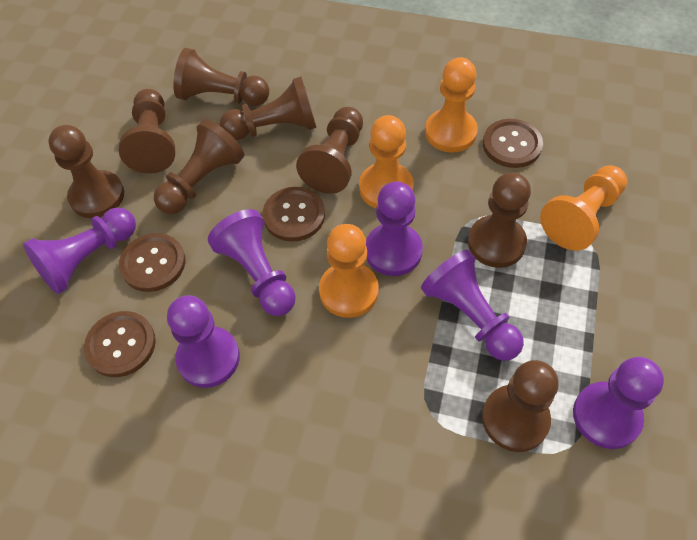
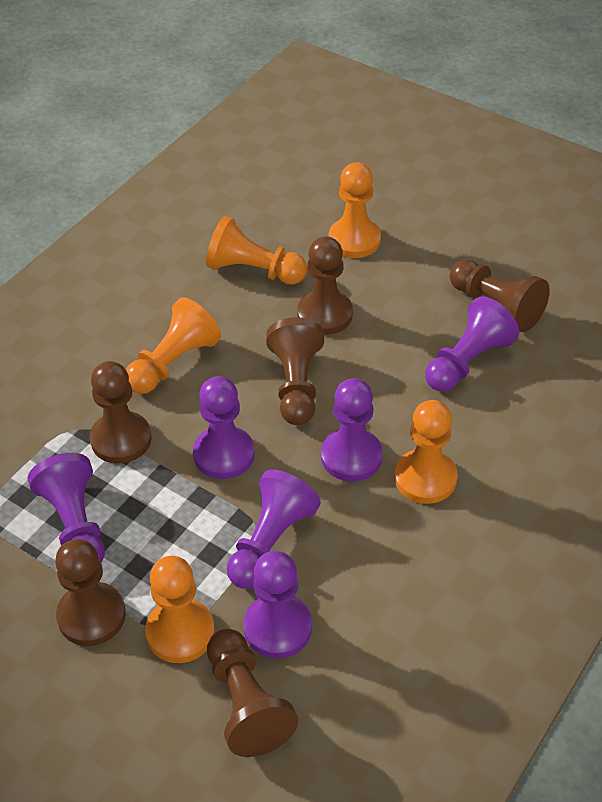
brown button: 4 -> 0
brown pawn: 8 -> 6
orange pawn: 4 -> 5

